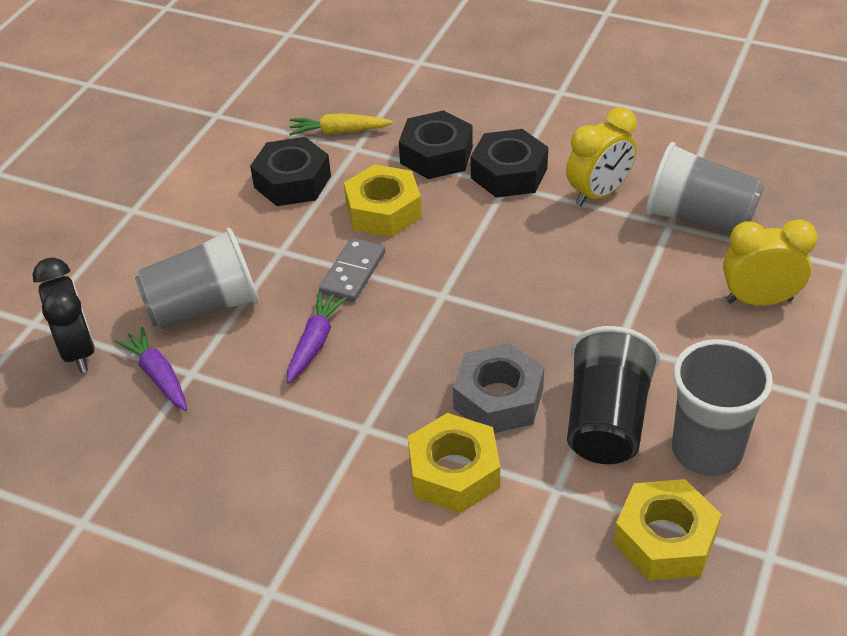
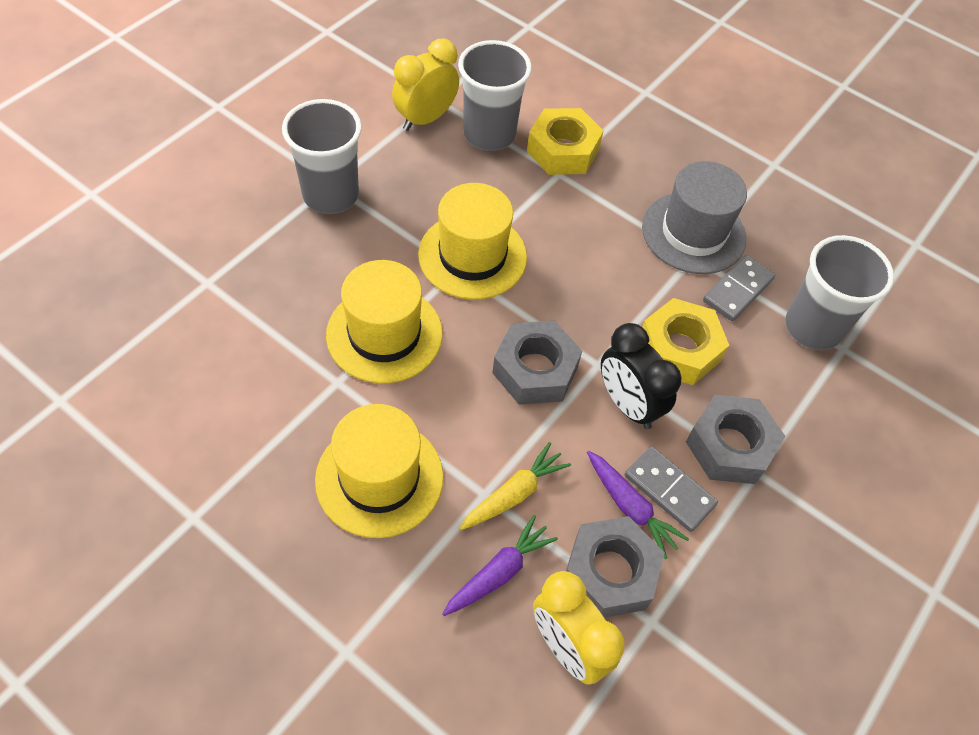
black cup: 1 -> 0
black nut: 3 -> 0
grey domino: 1 -> 2
grey hat: 0 -> 1
grey nut: 1 -> 3
yellow hat: 0 -> 3
yellow nut: 3 -> 2

